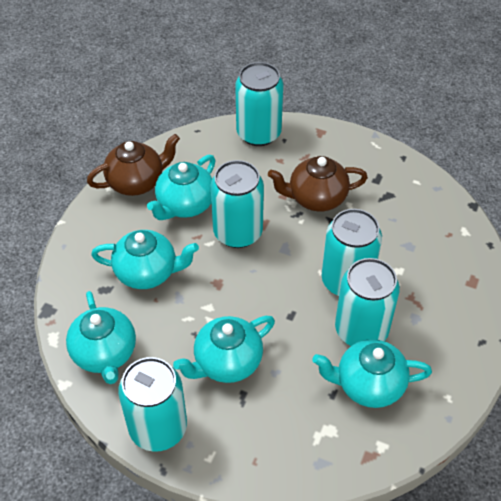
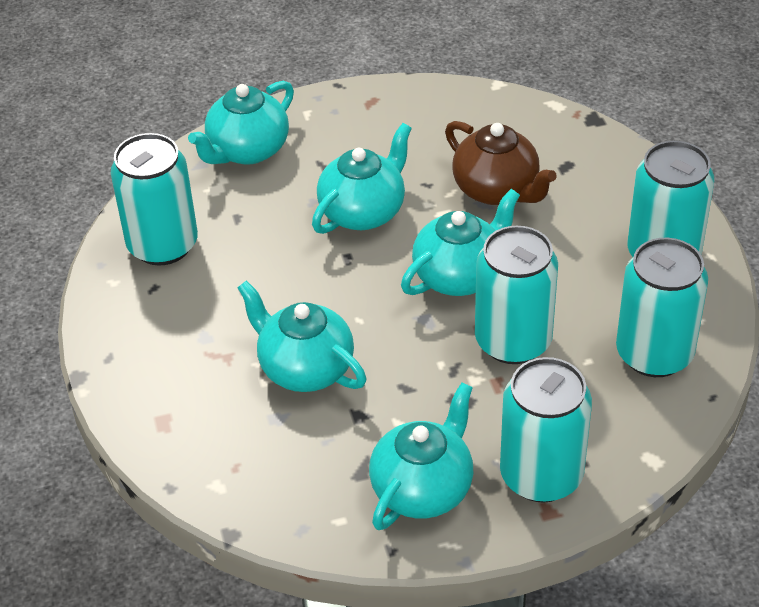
brown teapot: 2 -> 1

